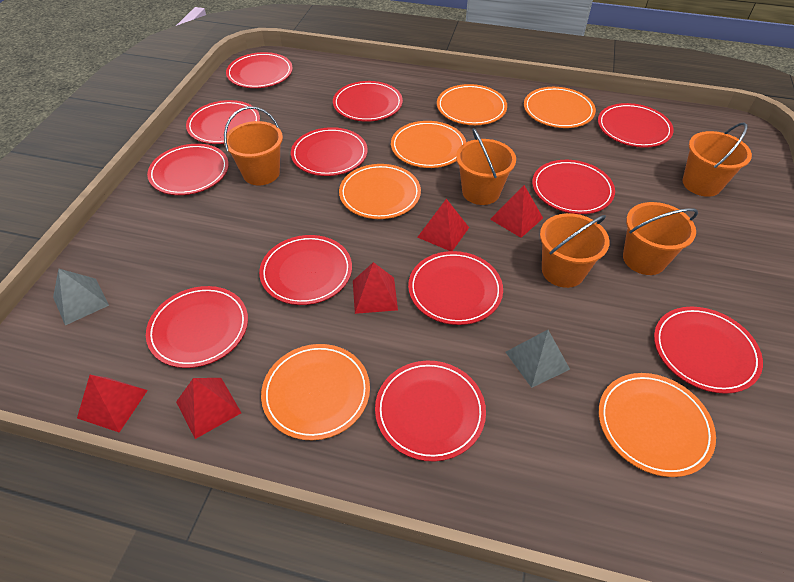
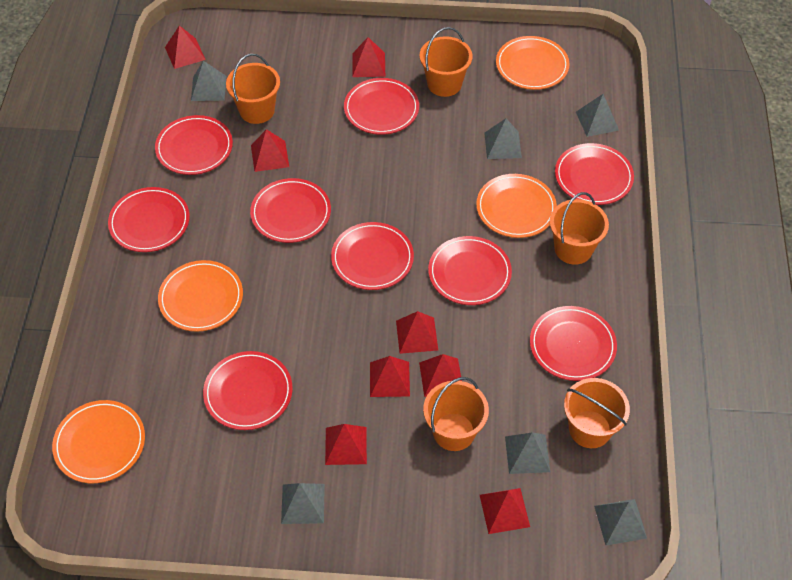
grey pyramid: 2 -> 6
orange plate: 6 -> 4
red plate: 12 -> 9
red pyramid: 5 -> 8

